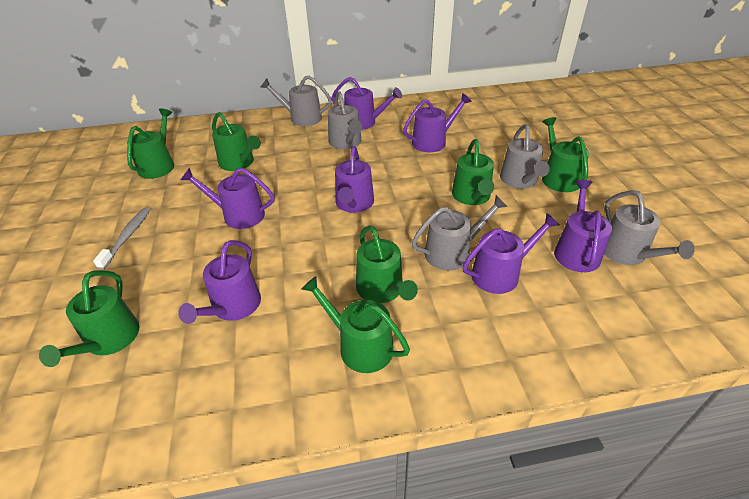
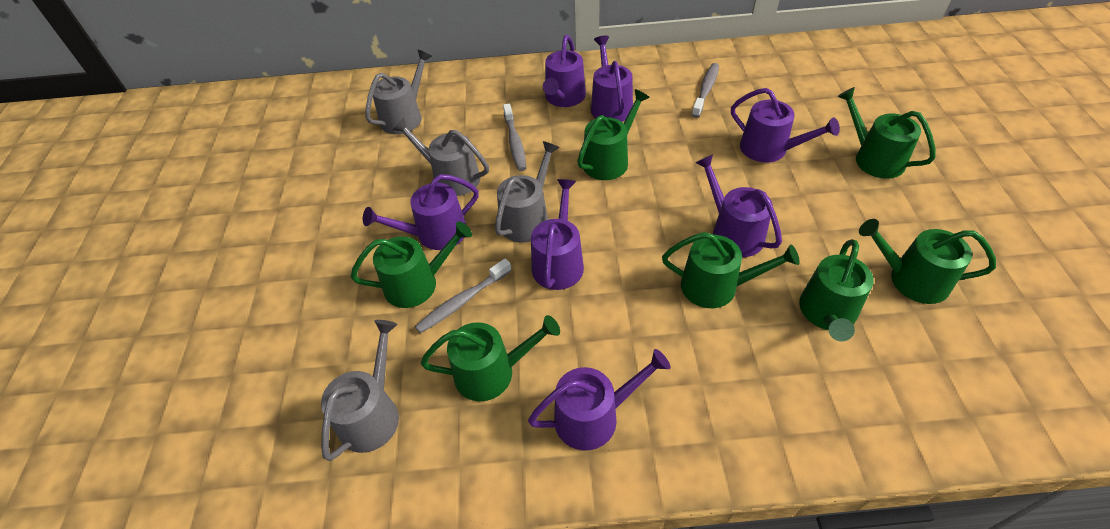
grey toothbrush: 1 -> 3
grey watering can: 5 -> 4

